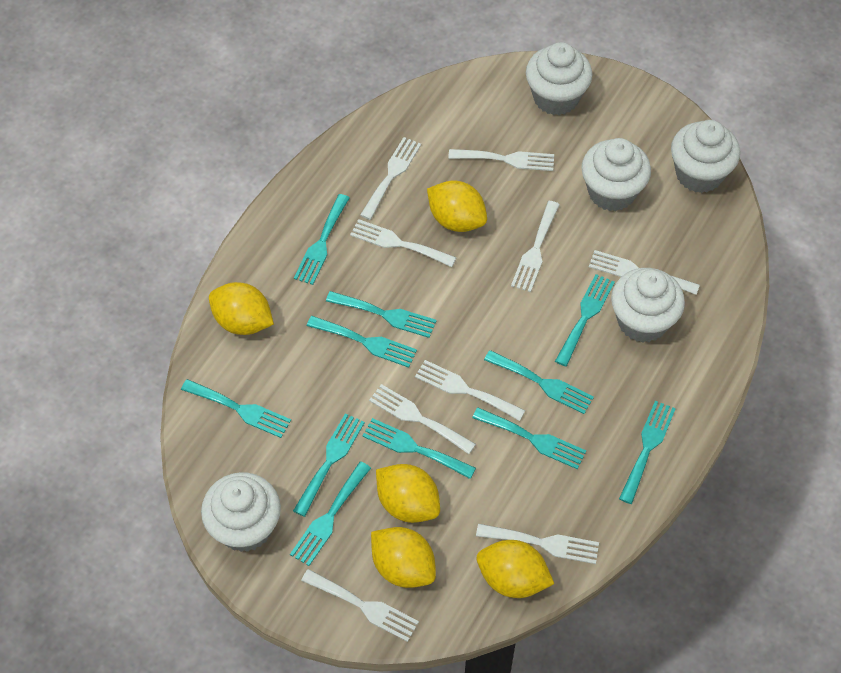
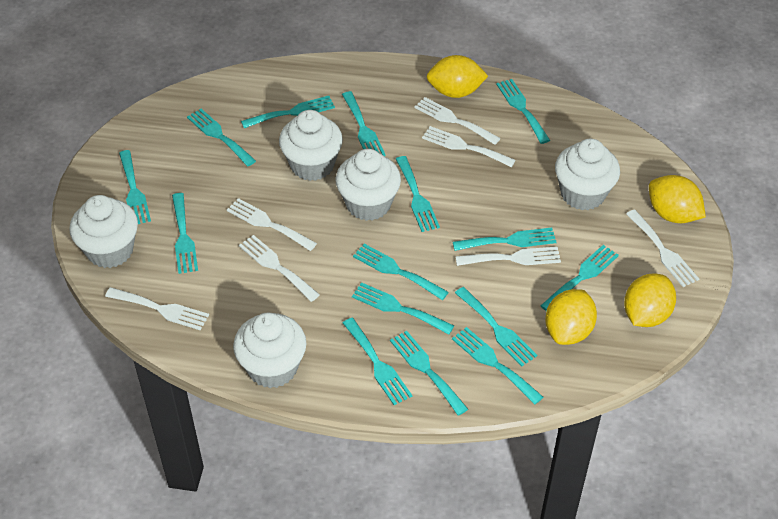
turquoise fork: 11 -> 15
white fork: 9 -> 7
yellow lemon: 5 -> 4

